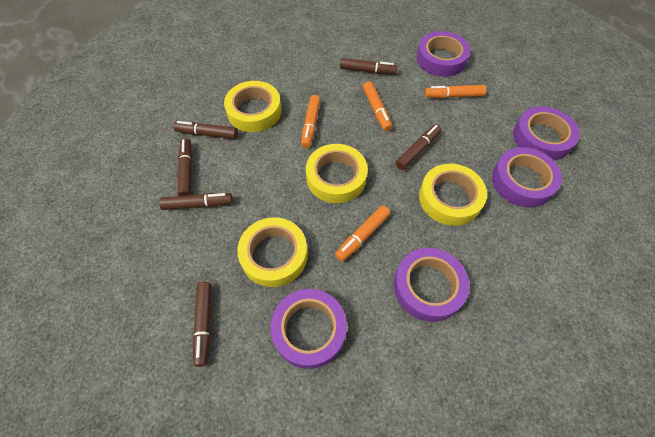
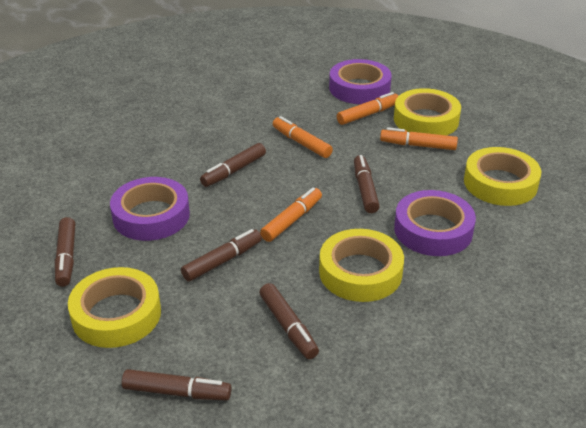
purple tape: 5 -> 3

